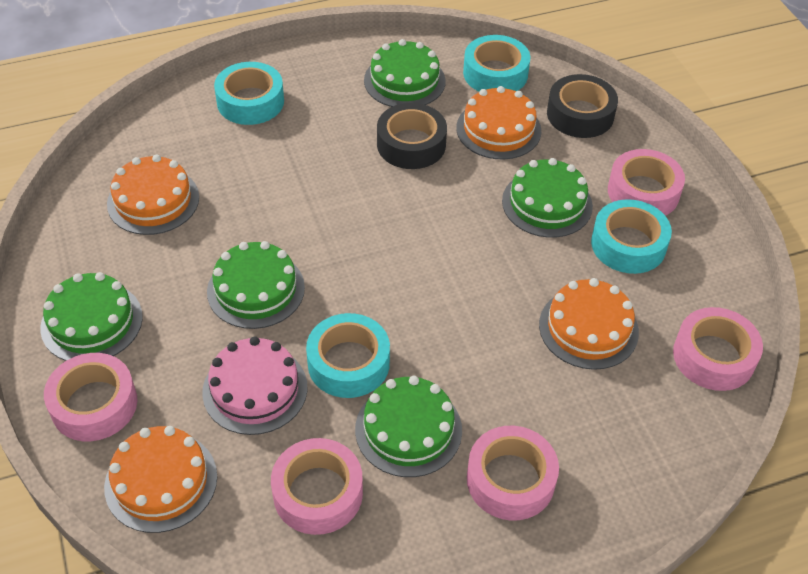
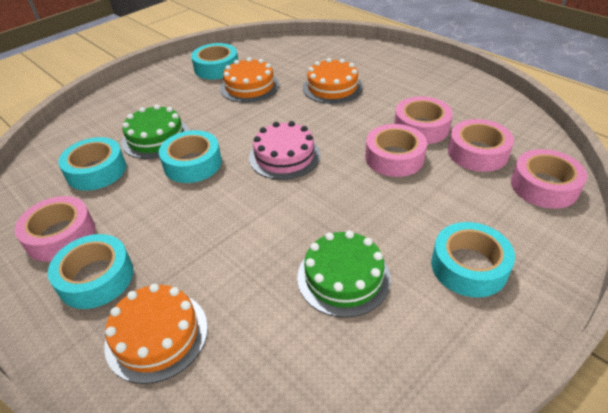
black tape: 2 -> 0
green cake: 5 -> 2
orange cake: 4 -> 3
turquoise tape: 4 -> 5

